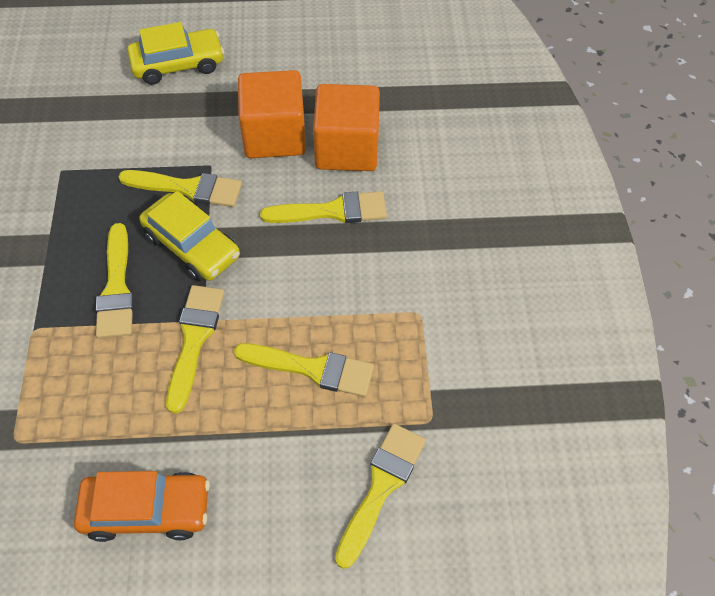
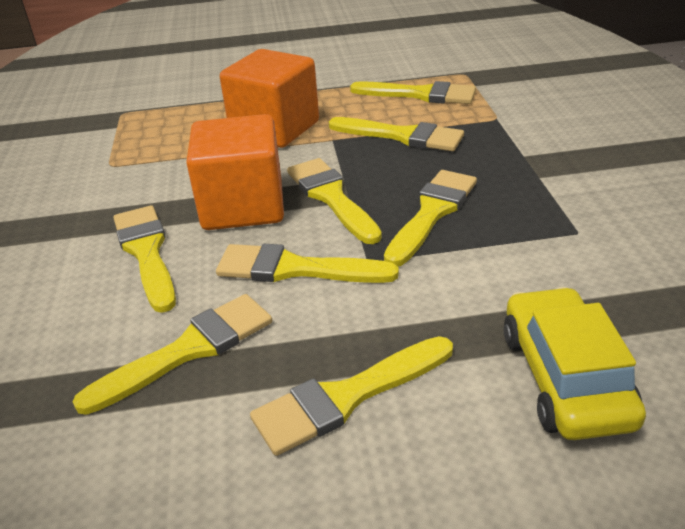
orange car: 1 -> 0
yellow brush: 6 -> 8
yellow car: 2 -> 1

